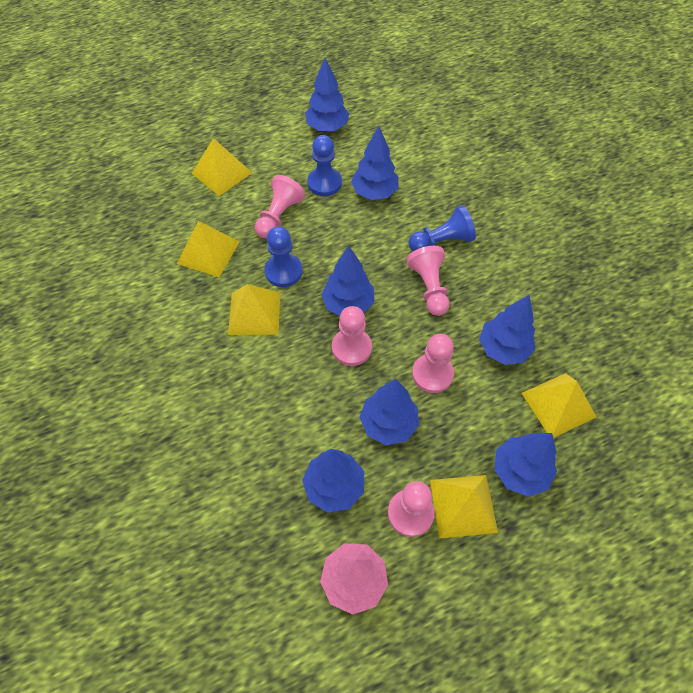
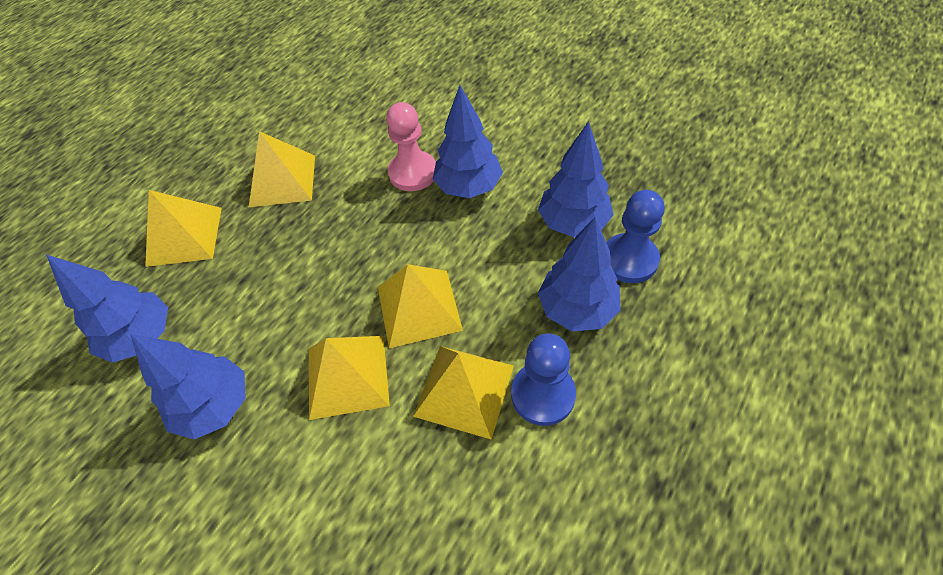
blue pawn: 3 -> 2
blue tree: 7 -> 5
pink pawn: 5 -> 1
pink tree: 1 -> 0

